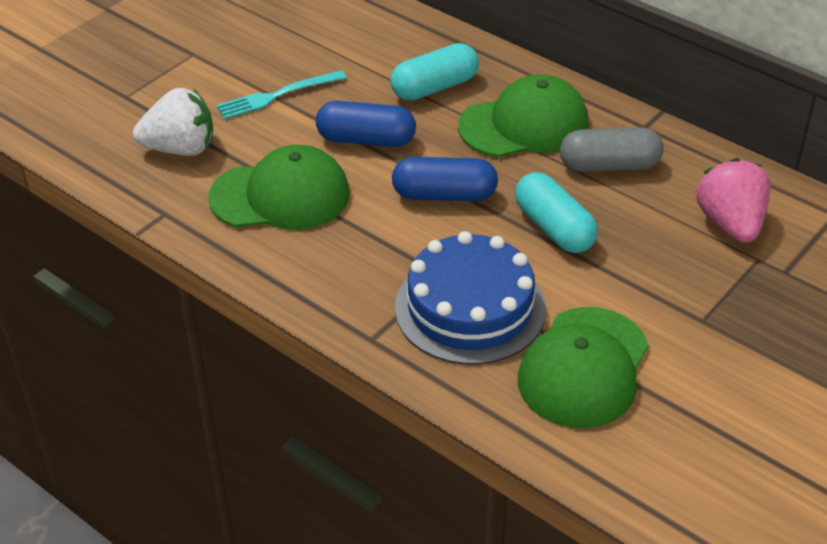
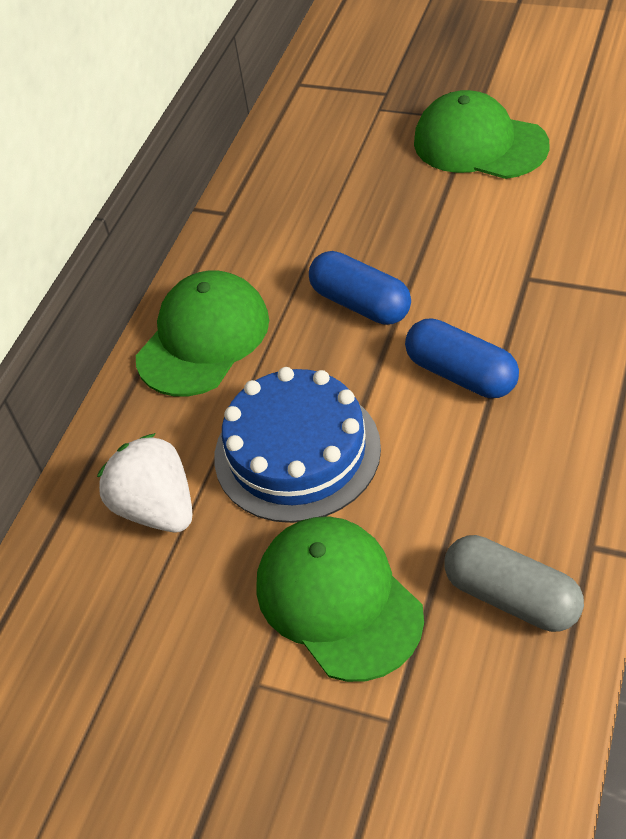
pink strawberry: 1 -> 0
turquoise capsule: 2 -> 0
turquoise fork: 1 -> 0

